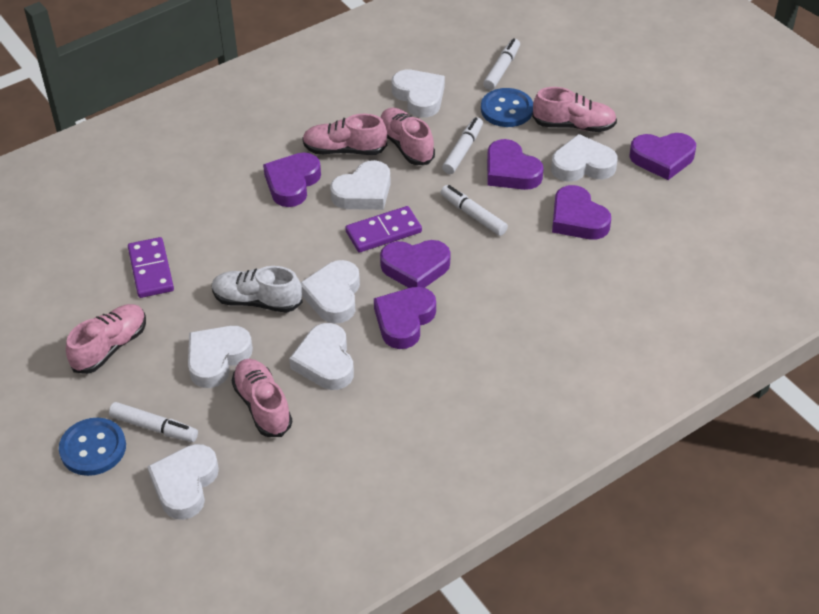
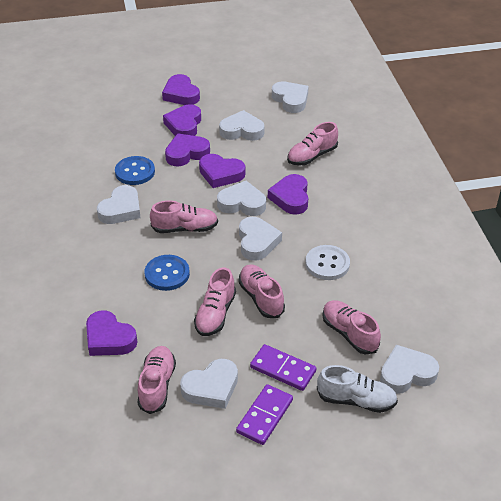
pink shoe: 5 -> 6
white button: 0 -> 1
white marker: 4 -> 0

